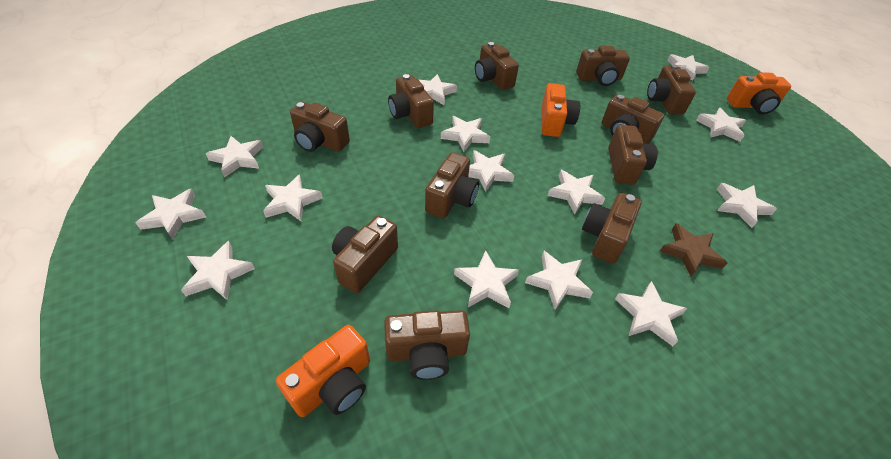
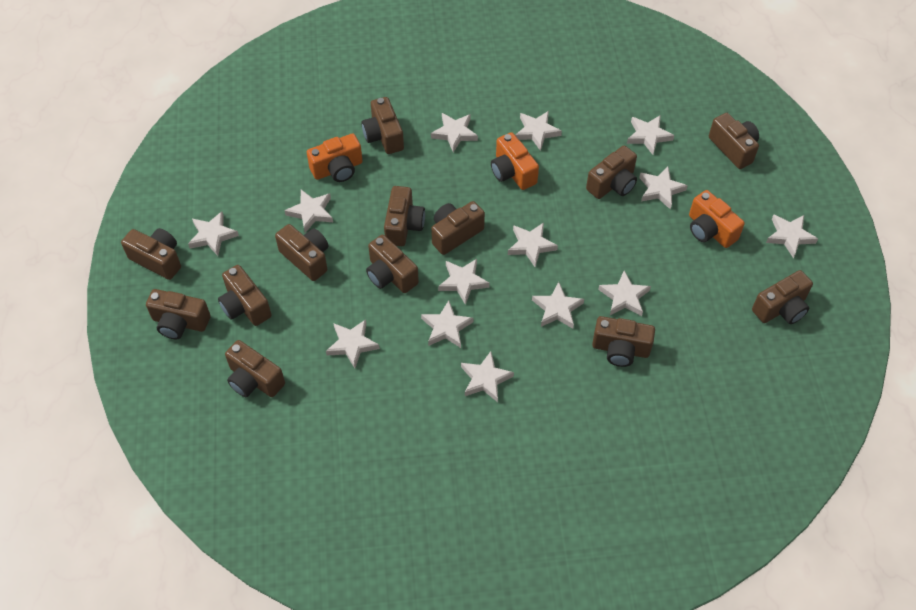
brown camera: 11 -> 13
brown star: 1 -> 0

